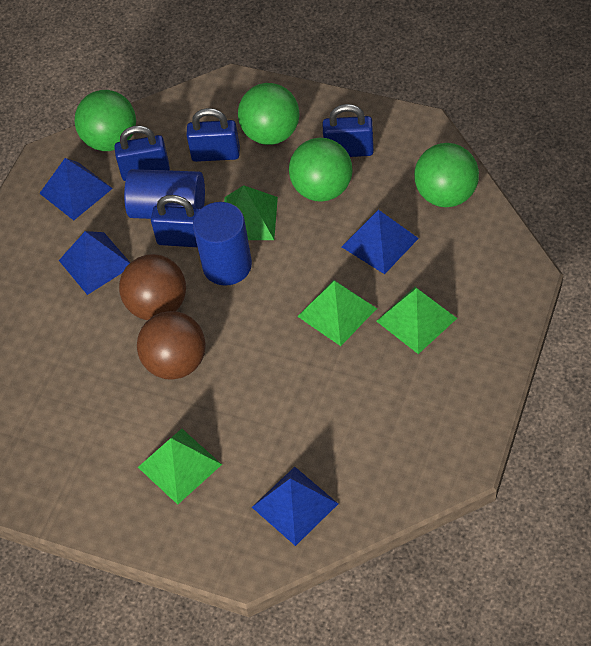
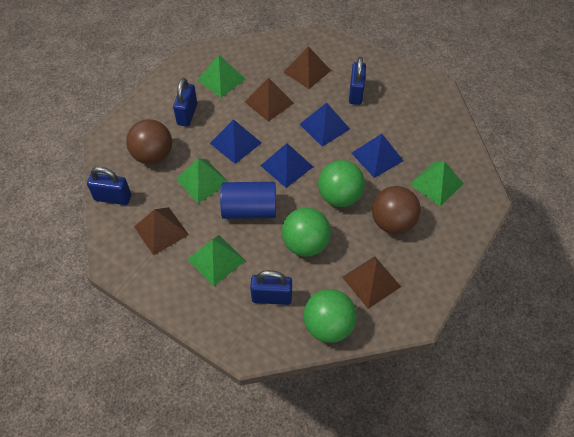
blue cylinder: 2 -> 1
brown pyramid: 0 -> 4
green ball: 4 -> 3

